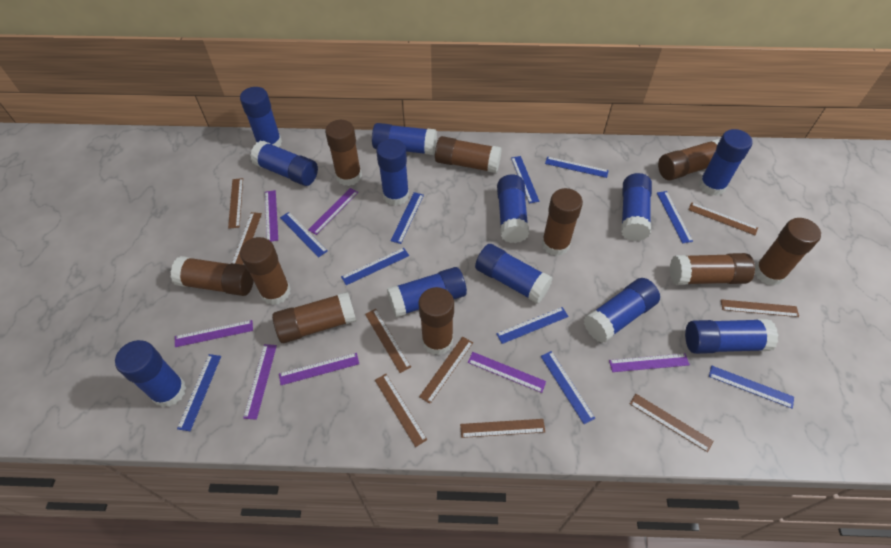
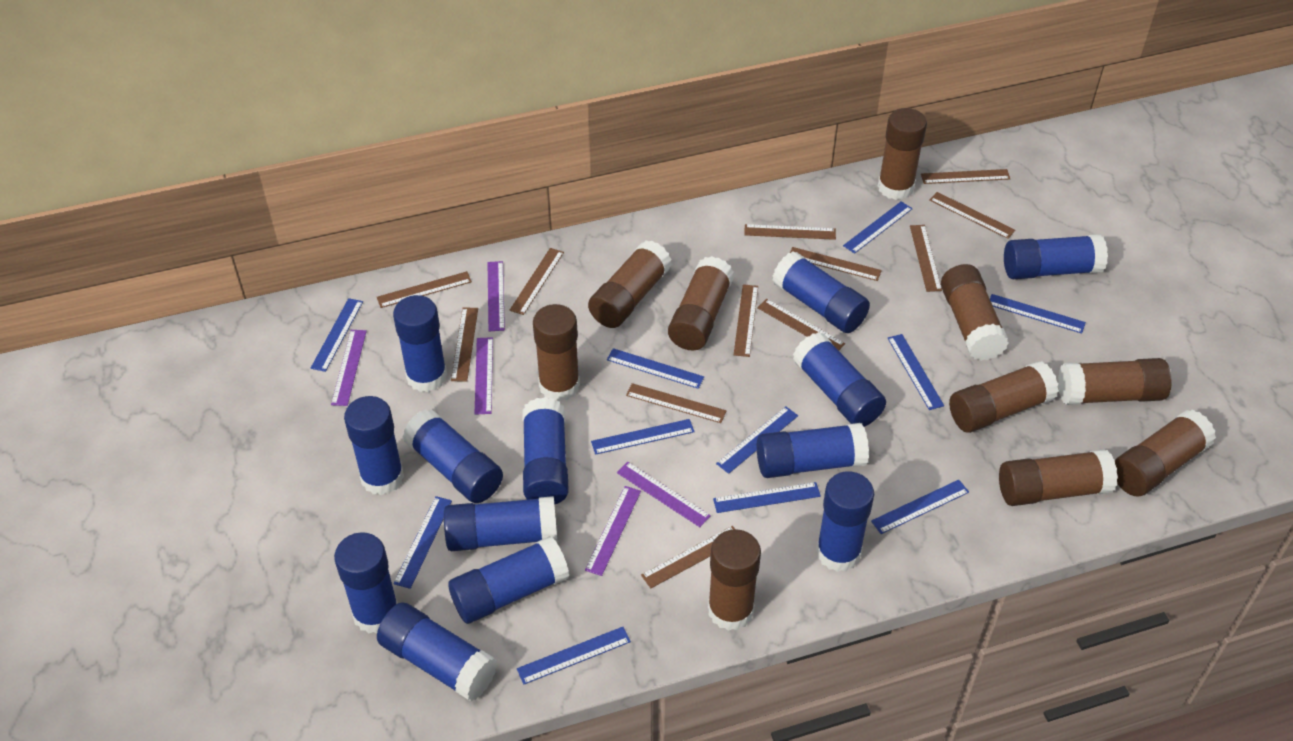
blue glue stick: 12 -> 13
blue ruler: 10 -> 11
brown ruler: 9 -> 12
purple ruler: 7 -> 5

